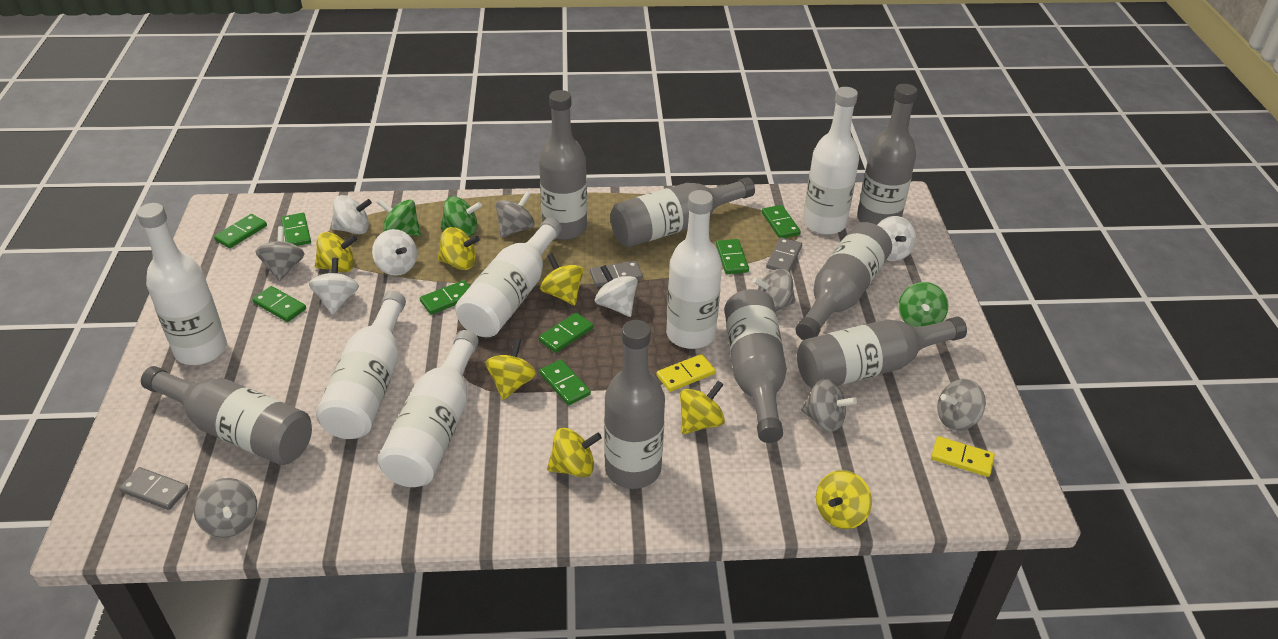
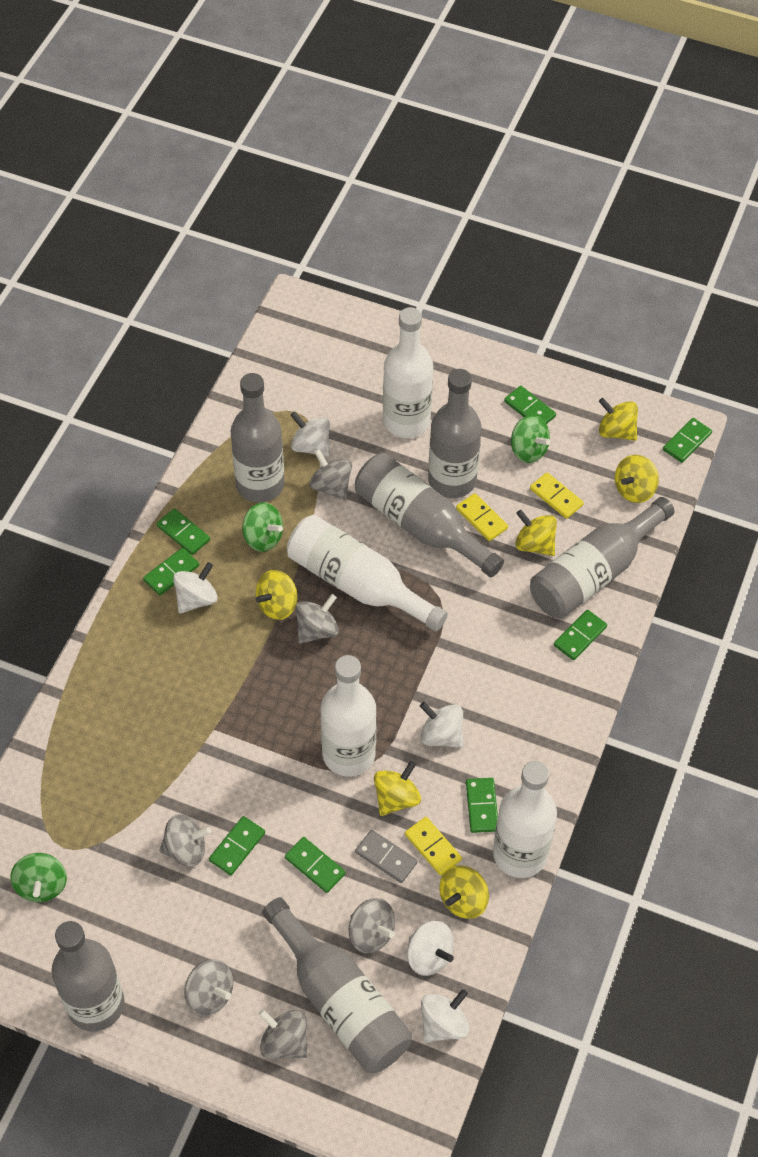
grey bottle: 8 -> 6
grey domino: 3 -> 1
white bottle: 6 -> 4
yellow domino: 2 -> 3
yellow spinning top: 7 -> 6

